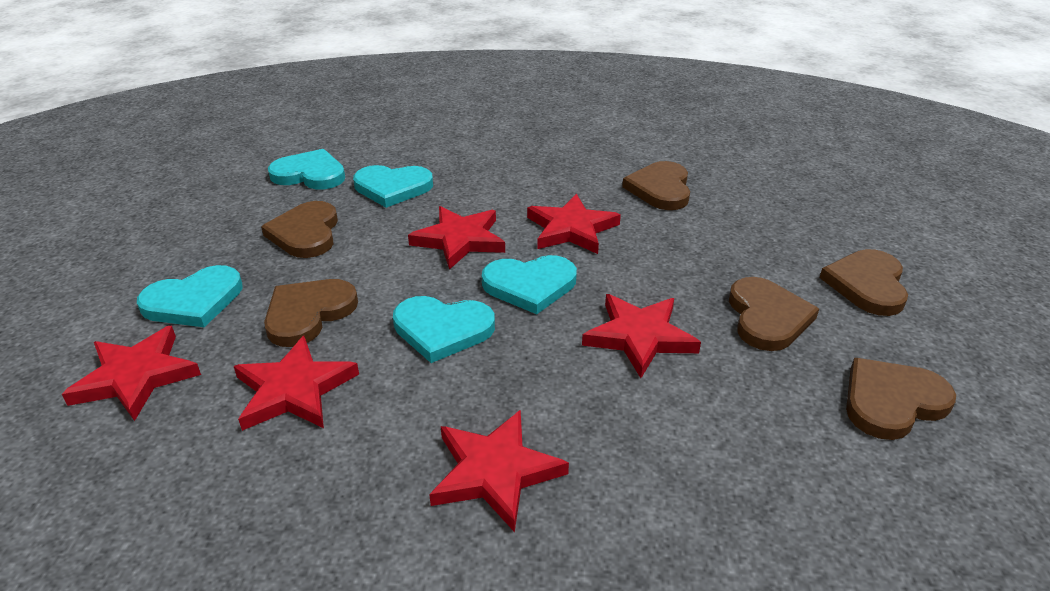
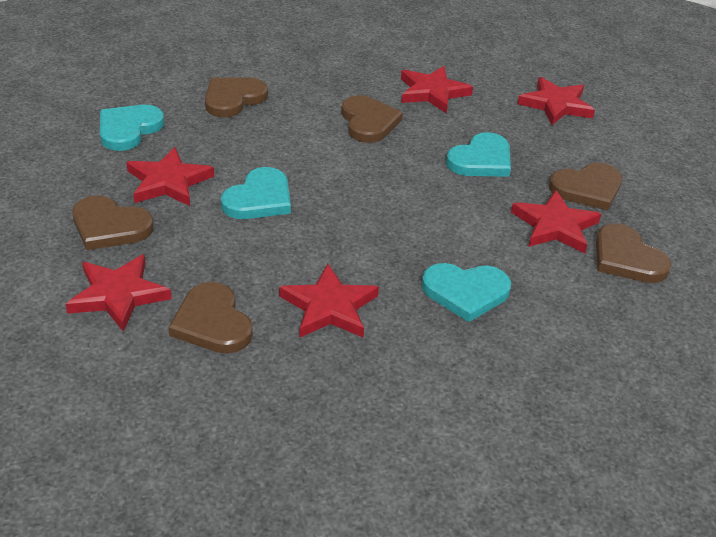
turquoise heart: 5 -> 4

